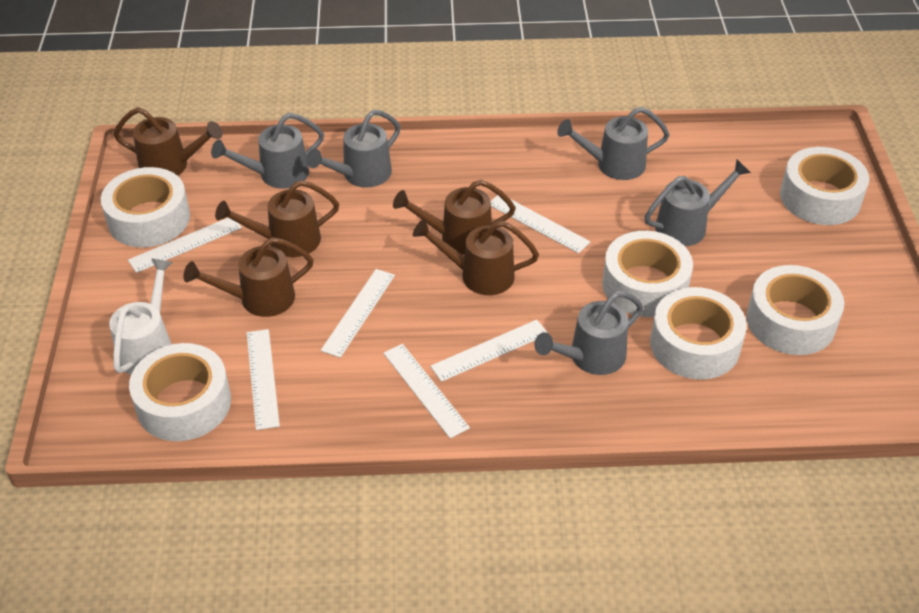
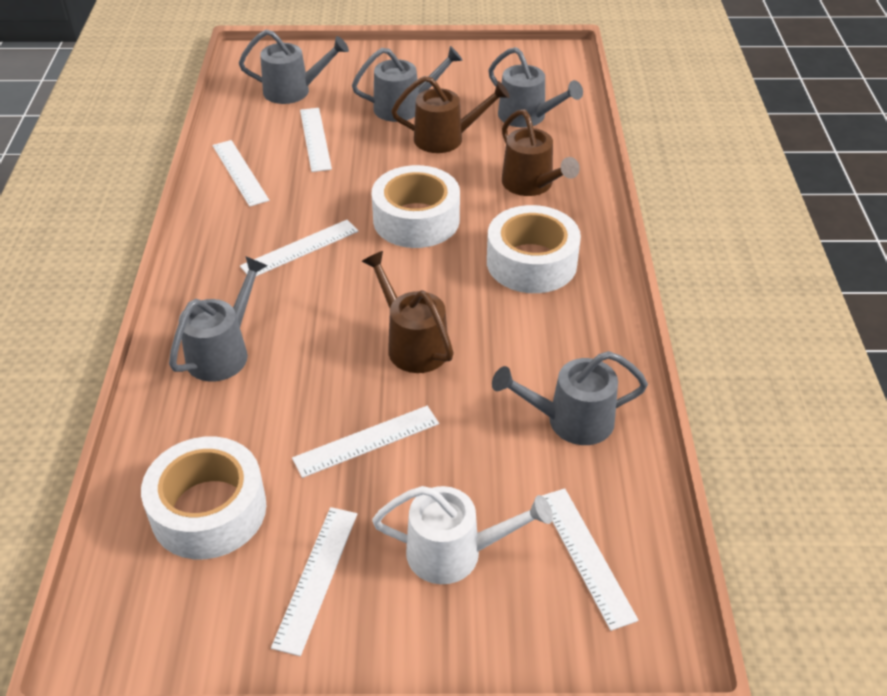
brown watering can: 5 -> 3
white tape: 6 -> 3

